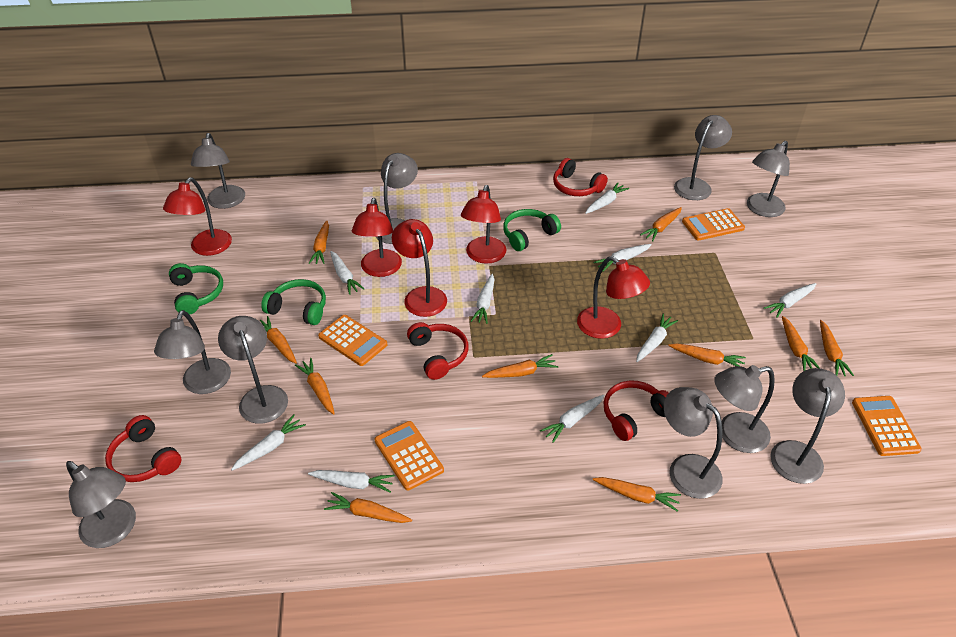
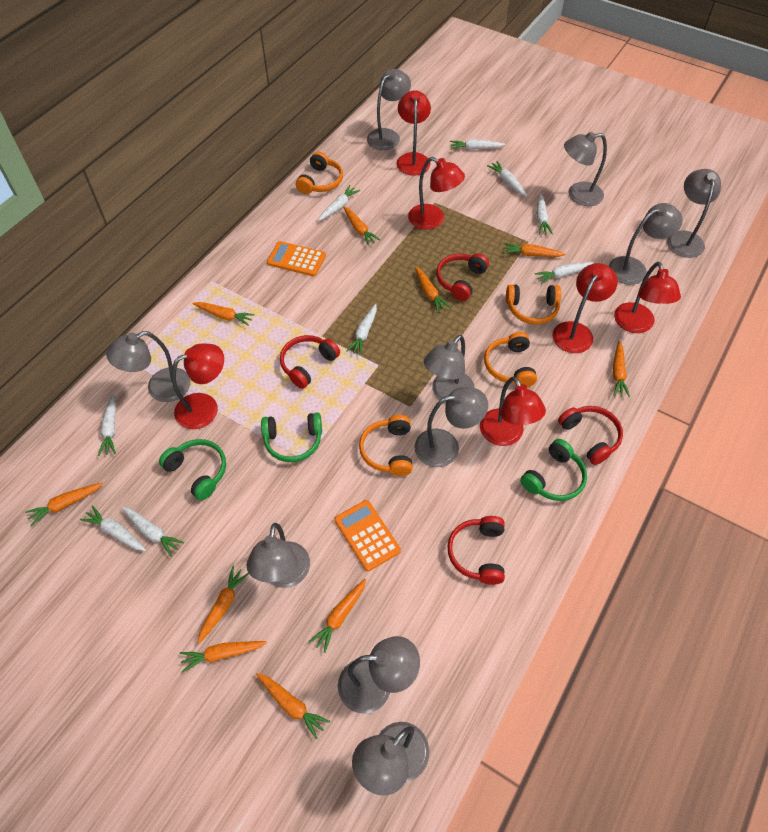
orange calculator: 4 -> 2
orange headphones: 0 -> 4
red lamp: 5 -> 6

